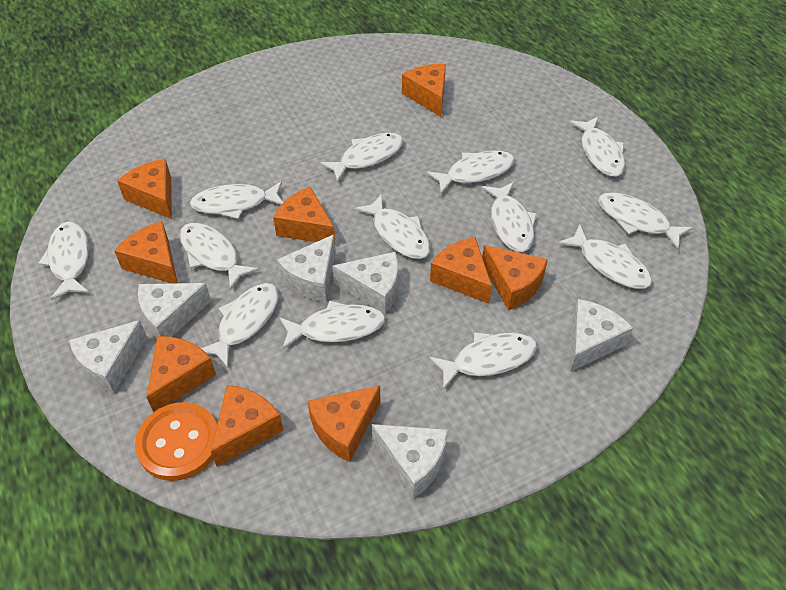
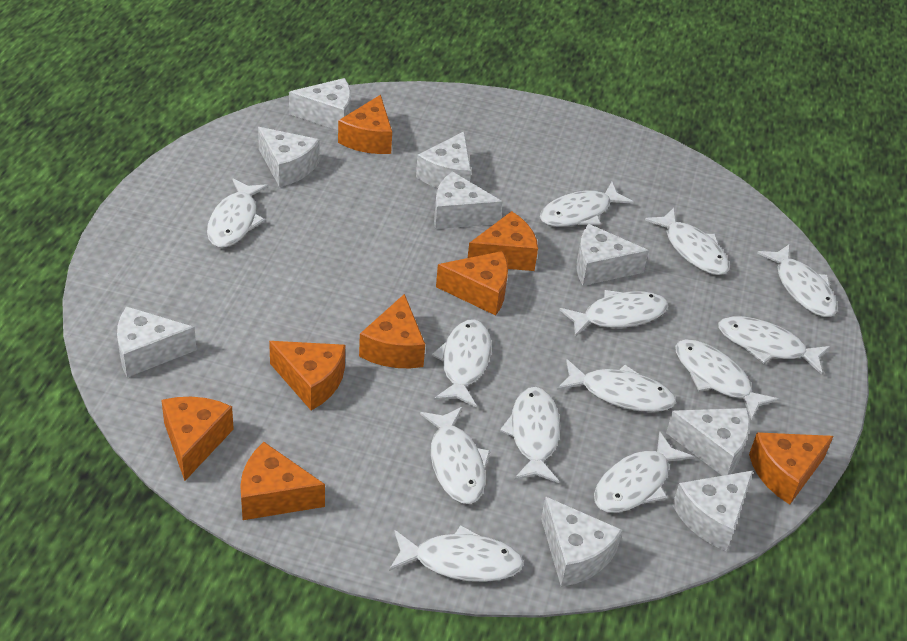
orange button: 1 -> 0
orange cheese: 9 -> 8
white cheese: 6 -> 9

